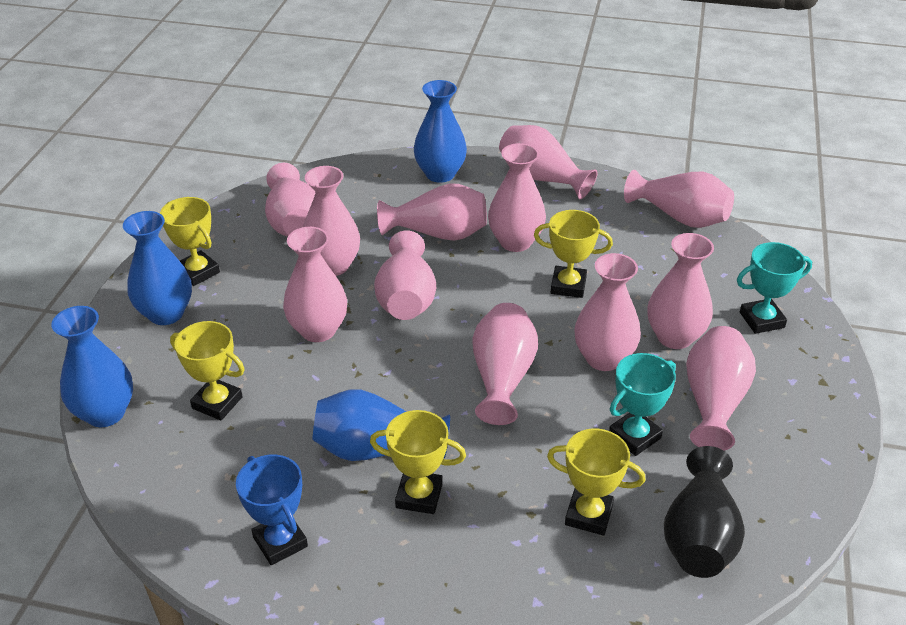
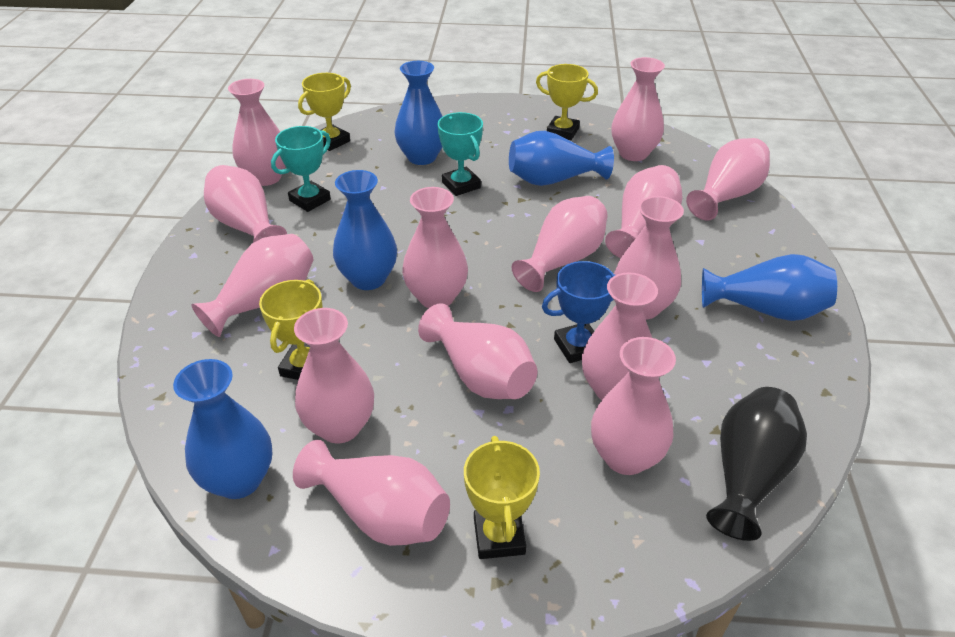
blue vase: 4 -> 5
pink vase: 12 -> 14
yellow trophy: 5 -> 4

